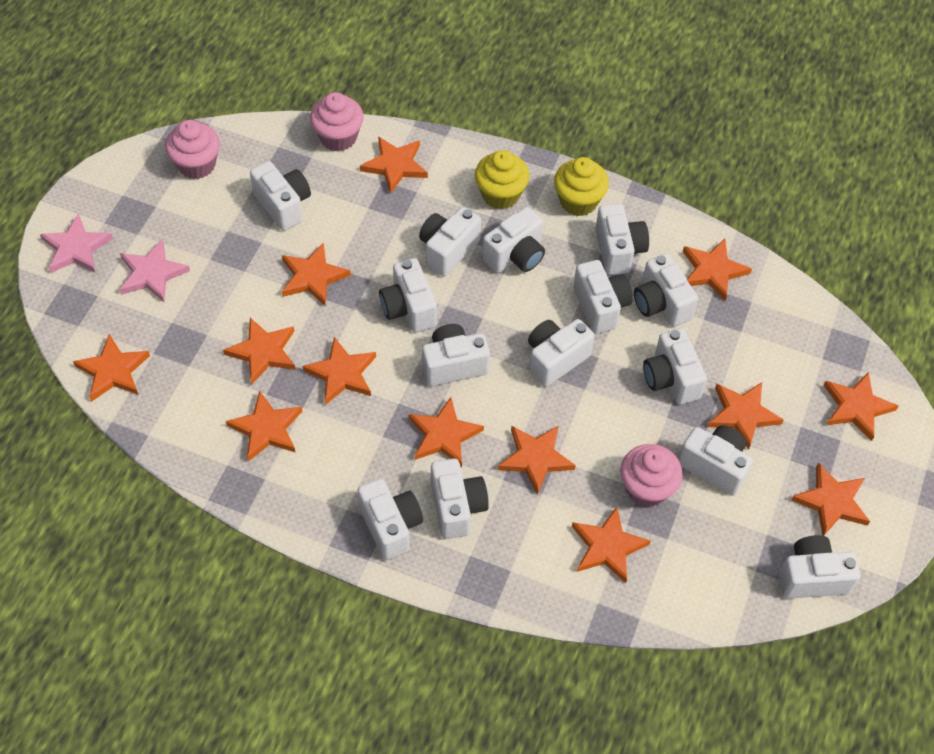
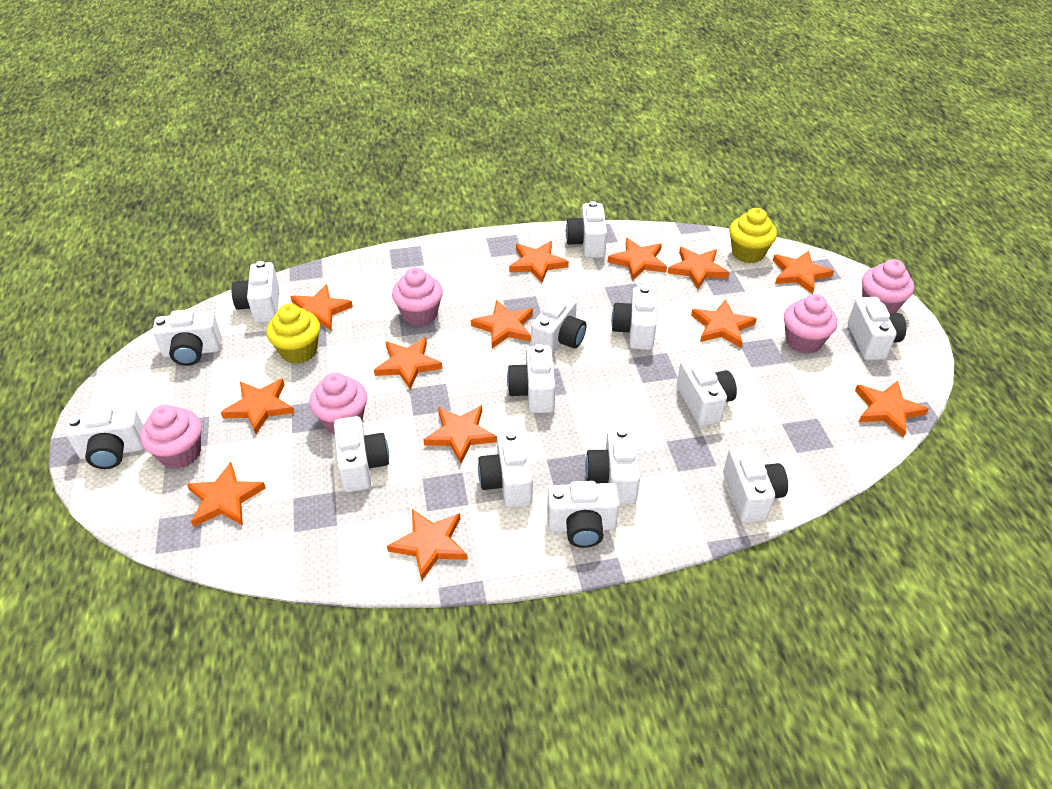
pink cupcake: 3 -> 5
pink star: 2 -> 0

